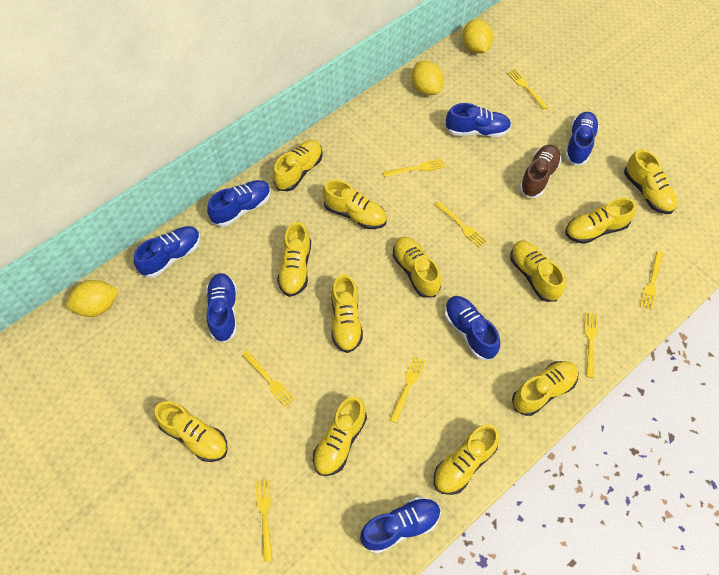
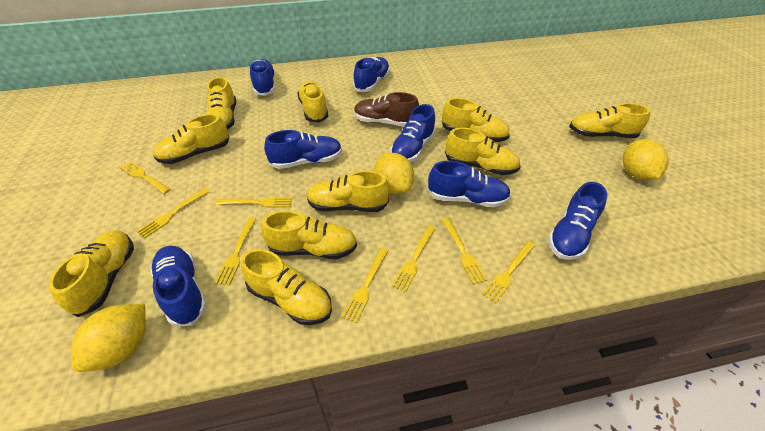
yellow shoe: 12 -> 10

